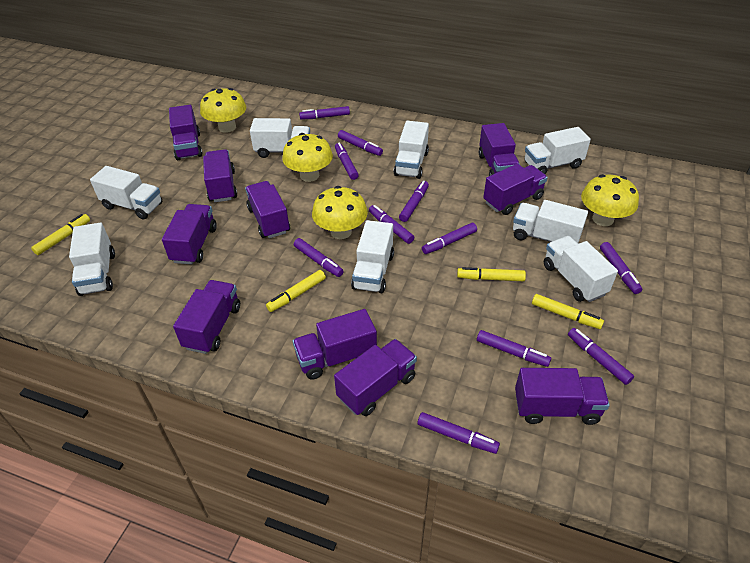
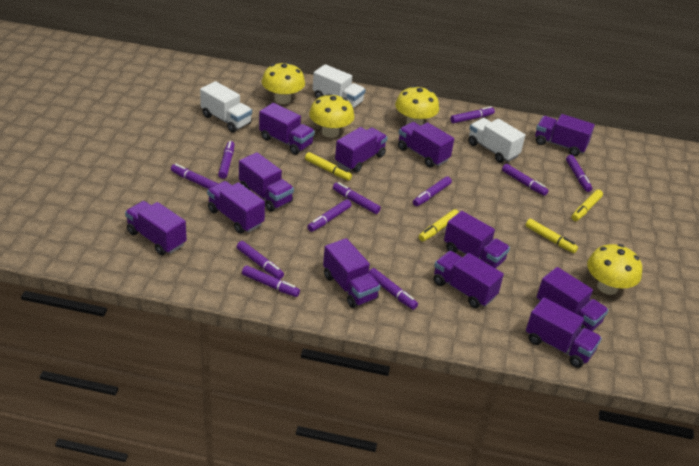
purple truck: 10 -> 12
white truck: 8 -> 3

